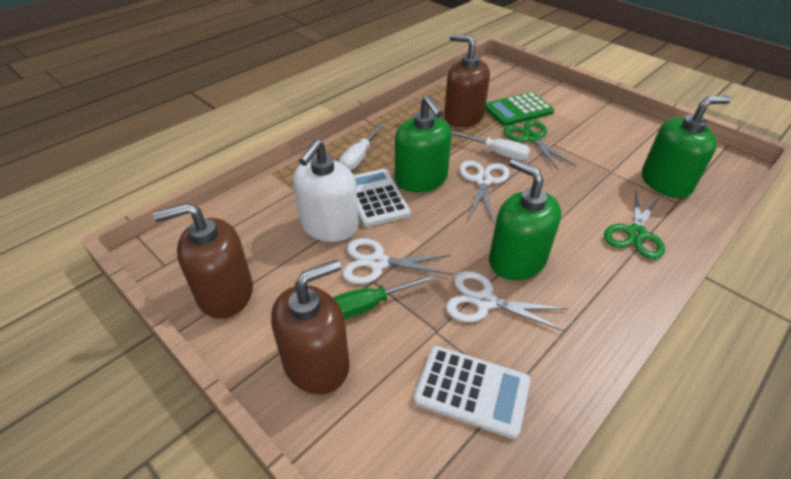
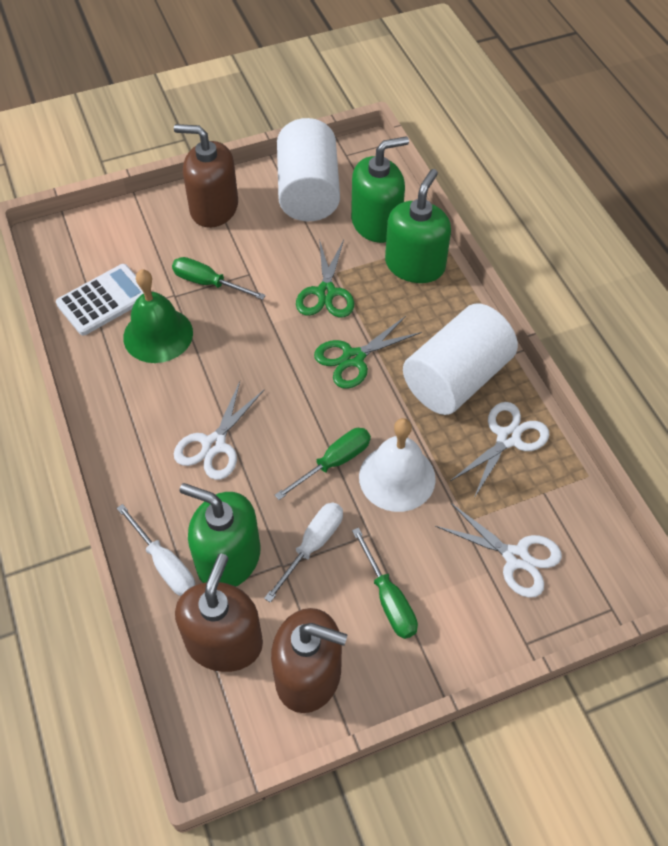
green bell: 0 -> 1
green calculator: 1 -> 0
green screwdriver: 1 -> 3
white bell: 0 -> 1
white calculator: 2 -> 1
white cylinder: 0 -> 2
white soap dispenser: 1 -> 0

